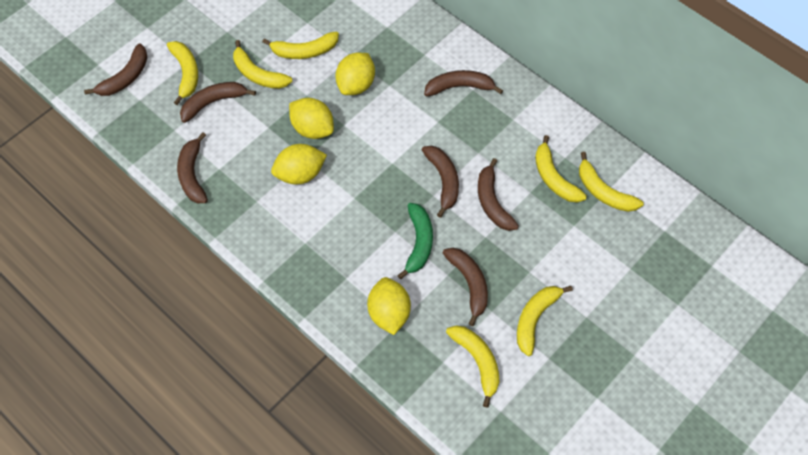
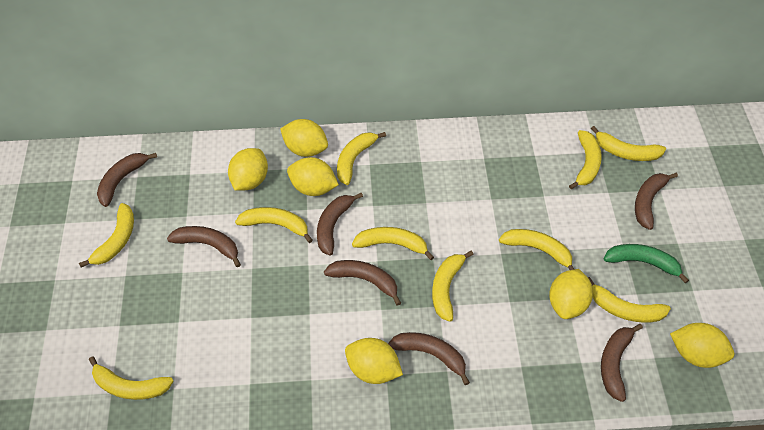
yellow banana: 7 -> 10
yellow lemon: 4 -> 6

